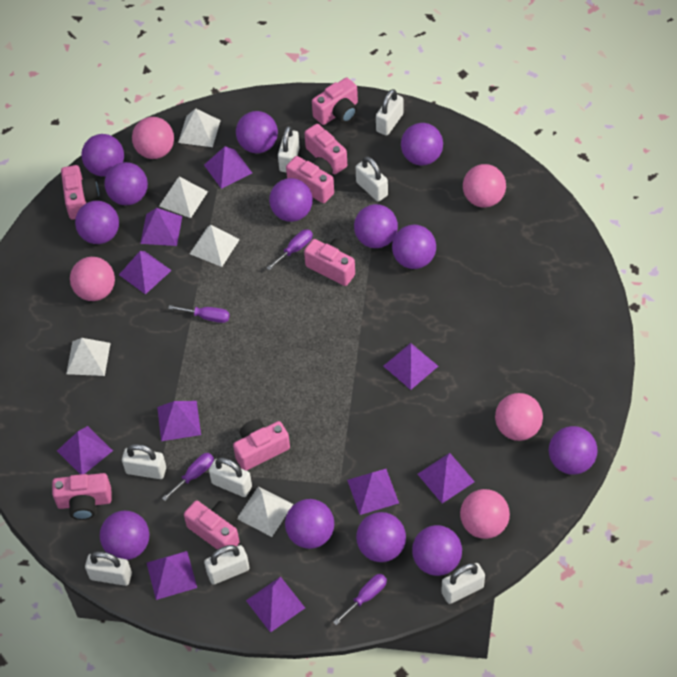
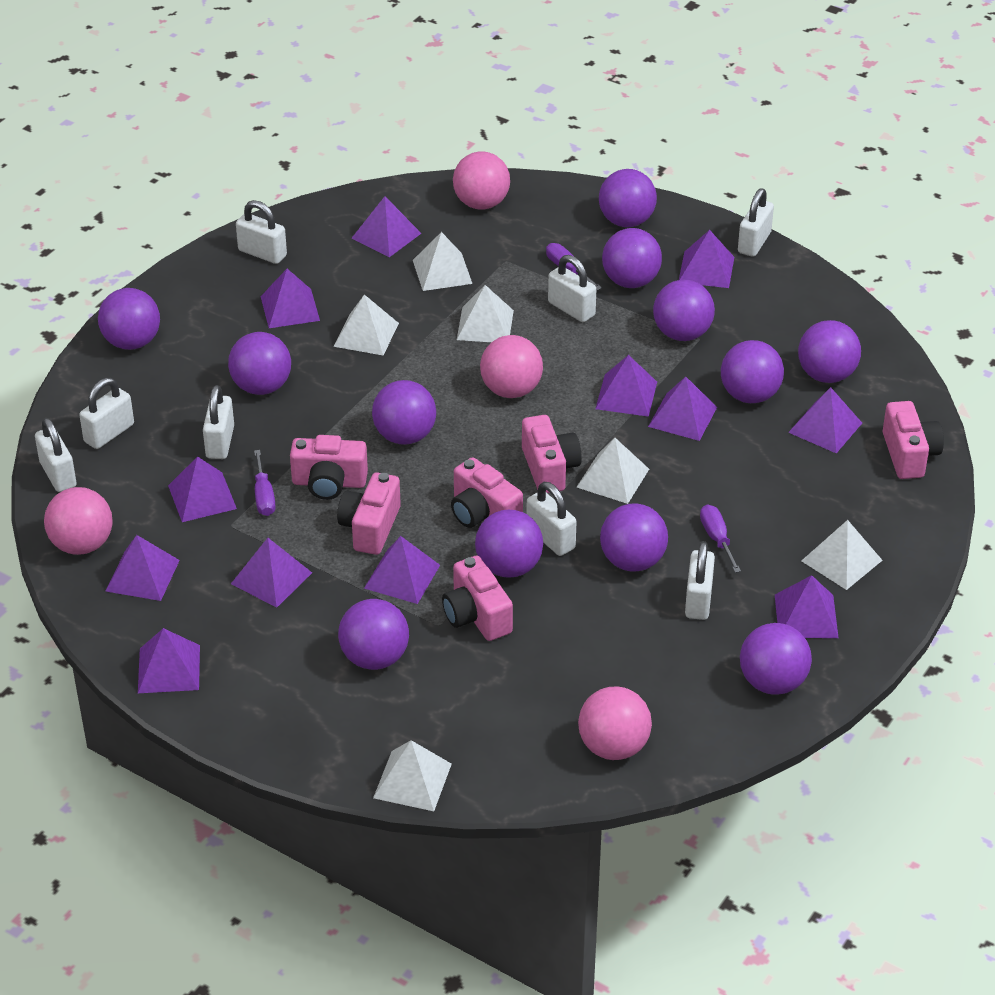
pink ball: 5 -> 4
pink camera: 8 -> 6
purple ball: 13 -> 12
purple pyramid: 10 -> 12
purple screwdriver: 4 -> 3
white pyramid: 5 -> 6

